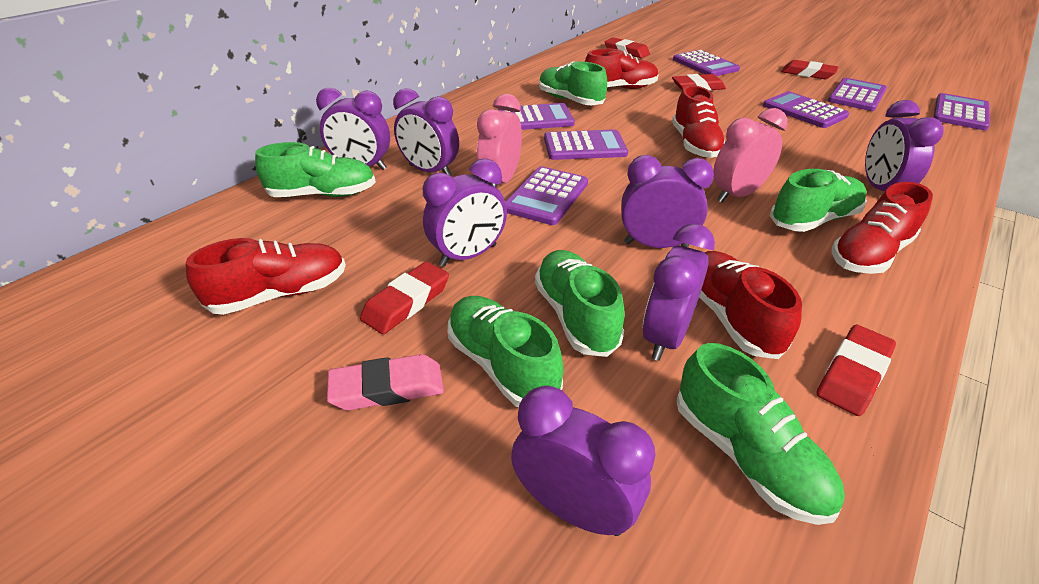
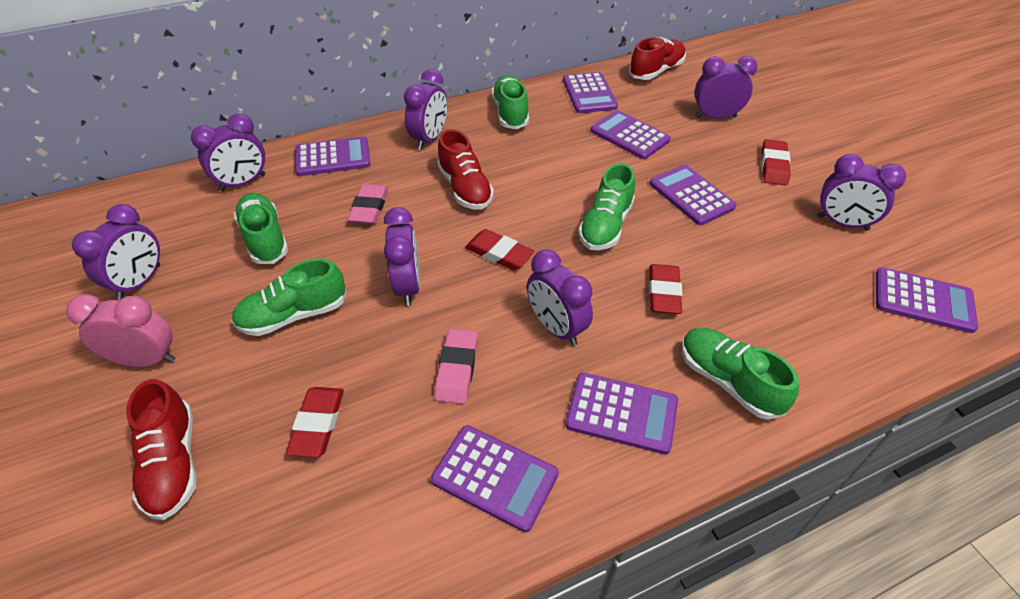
green shoe: 6 -> 5
pink clock: 2 -> 1
pink eraser: 1 -> 2
red eraser: 5 -> 4
red shoe: 5 -> 3

